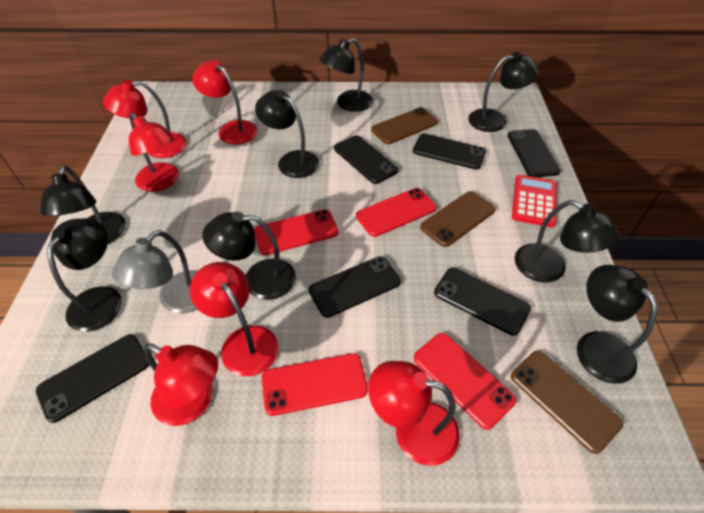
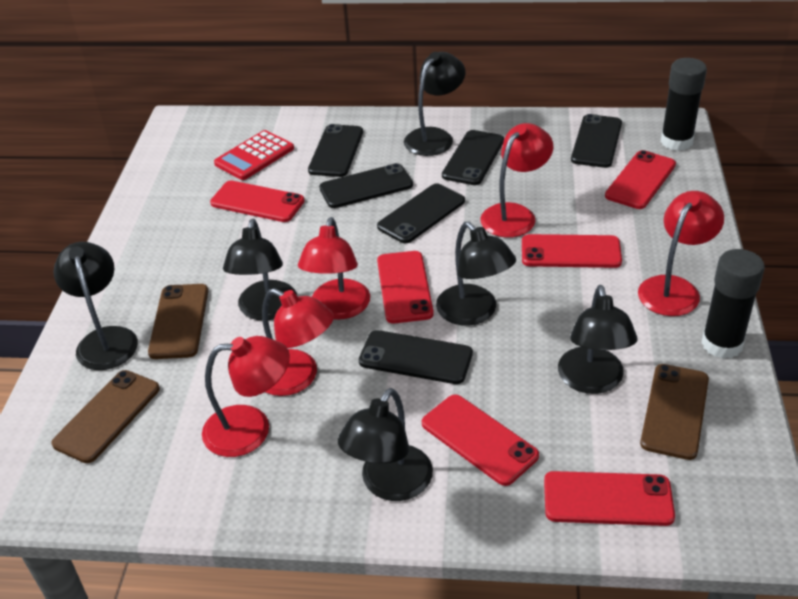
black glue stick: 0 -> 2
black lamp: 8 -> 6
grey lamp: 1 -> 0
red lamp: 6 -> 5
red phone: 4 -> 6

